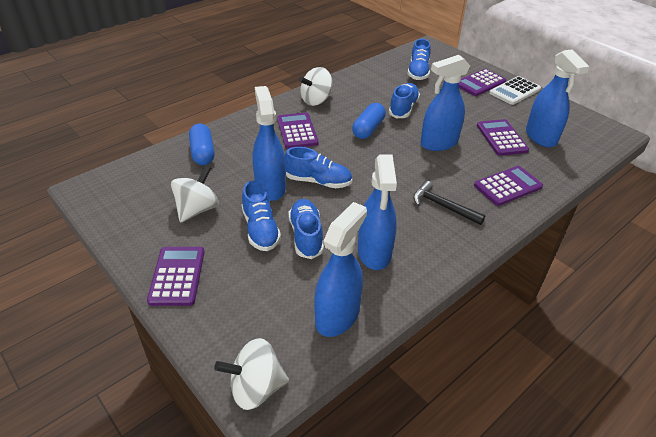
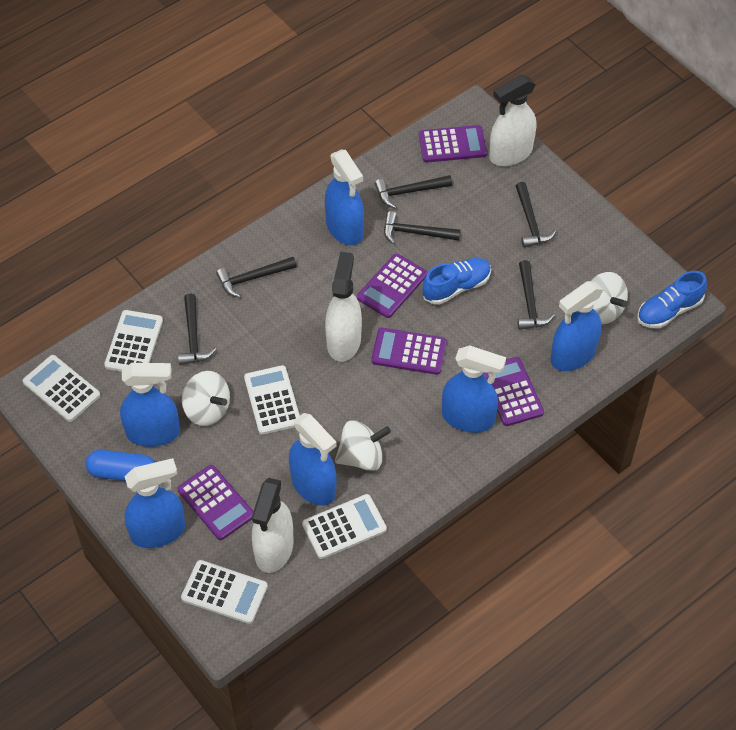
black hammer: 1 -> 6
blue capsule: 2 -> 1
blue shoe: 5 -> 2
blue spray bottle: 5 -> 6
white calculator: 1 -> 5
white spray bottle: 0 -> 3

